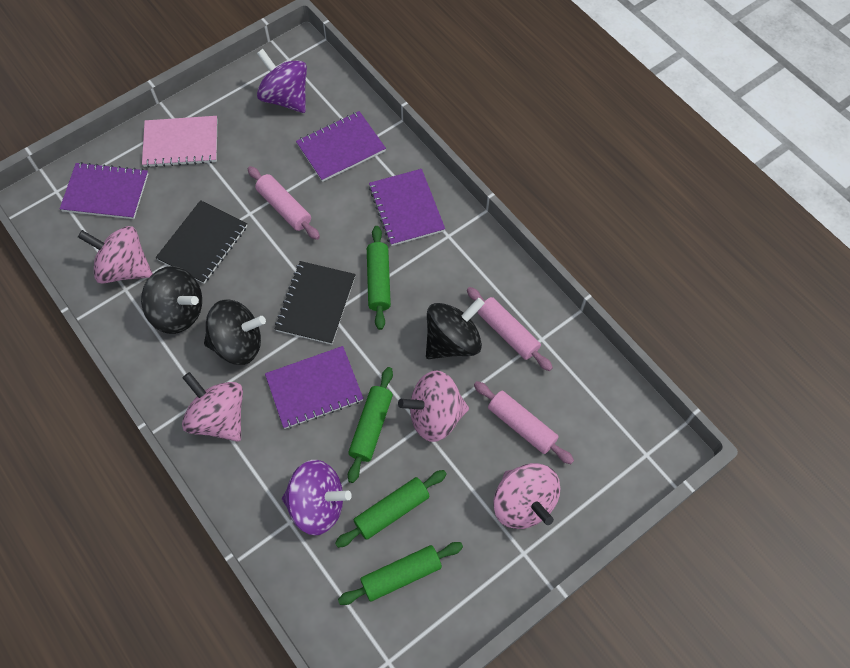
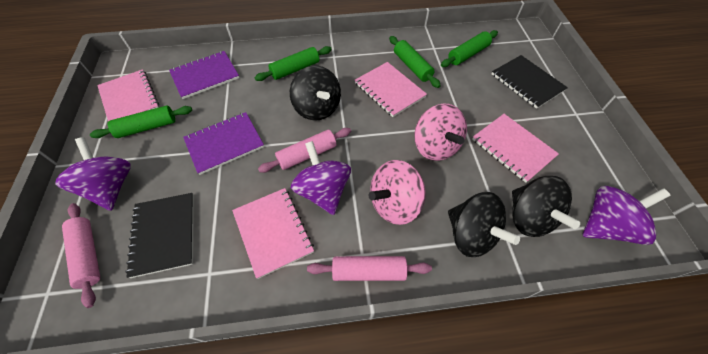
pink notebook: 1 -> 4
pink spinning top: 4 -> 2
purple notebook: 4 -> 2
purple spinning top: 2 -> 3

